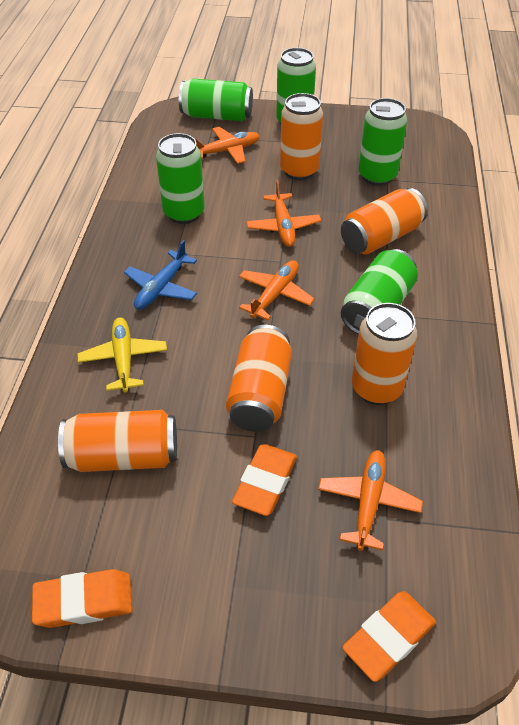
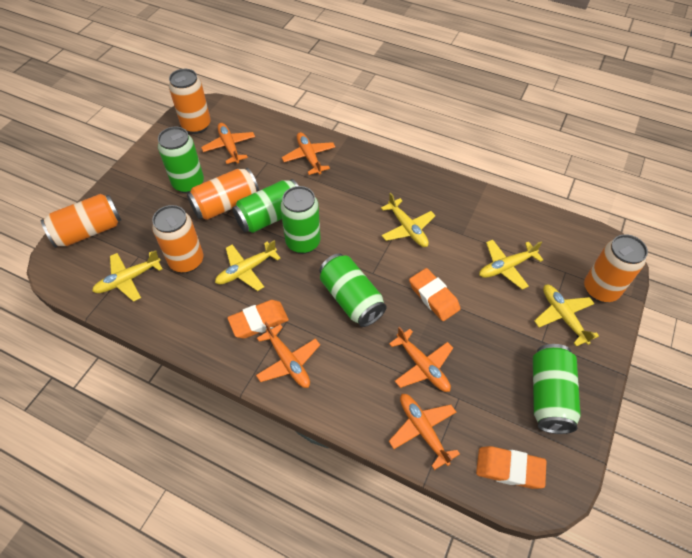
blue plane: 1 -> 0
orange plane: 4 -> 5
yellow plane: 1 -> 5

